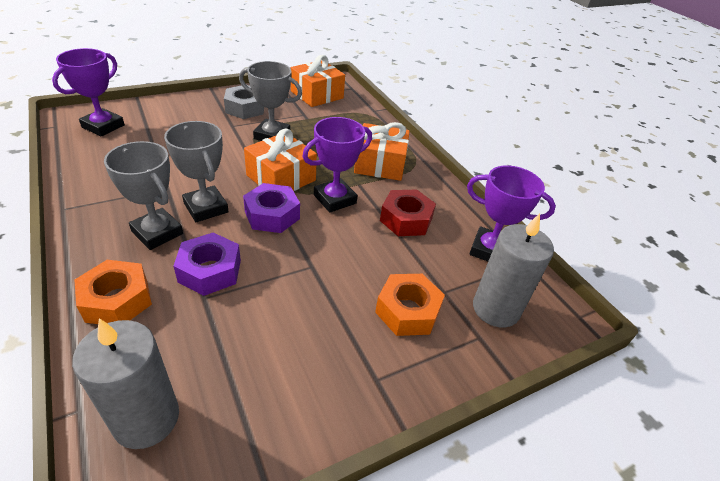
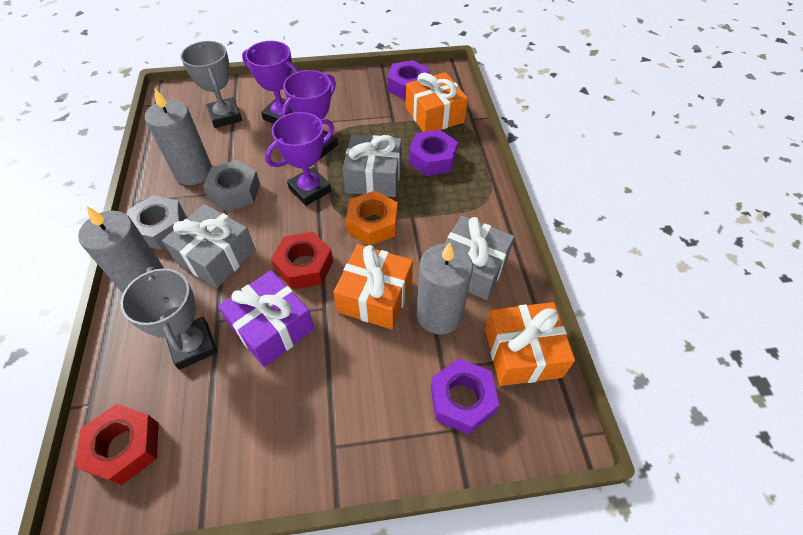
grey candle: 2 -> 3
grey gift: 0 -> 3
grey nut: 1 -> 2
grey trophy: 3 -> 2
orange nut: 2 -> 1
purple gift: 0 -> 1
purple nut: 2 -> 3
red nut: 1 -> 2

